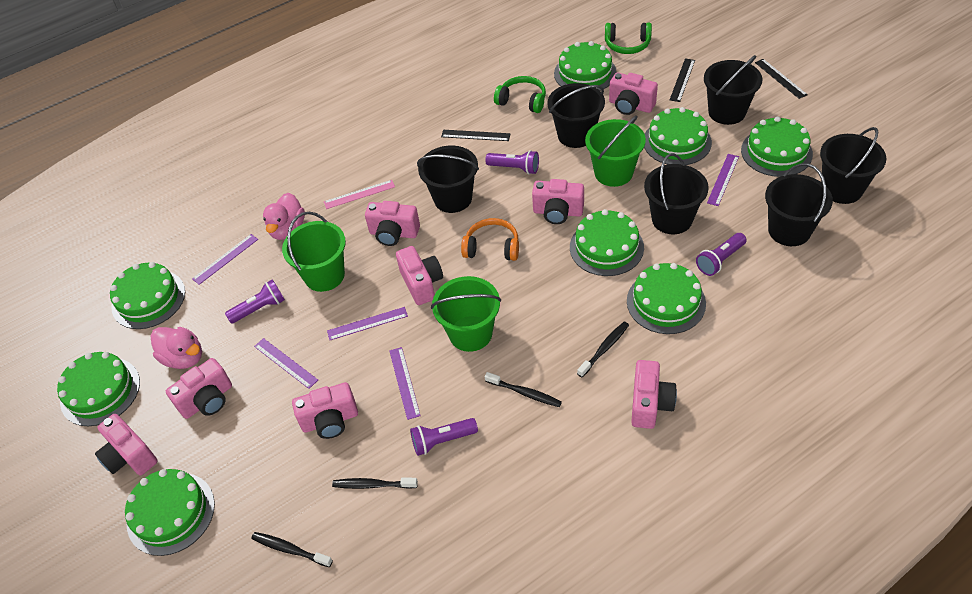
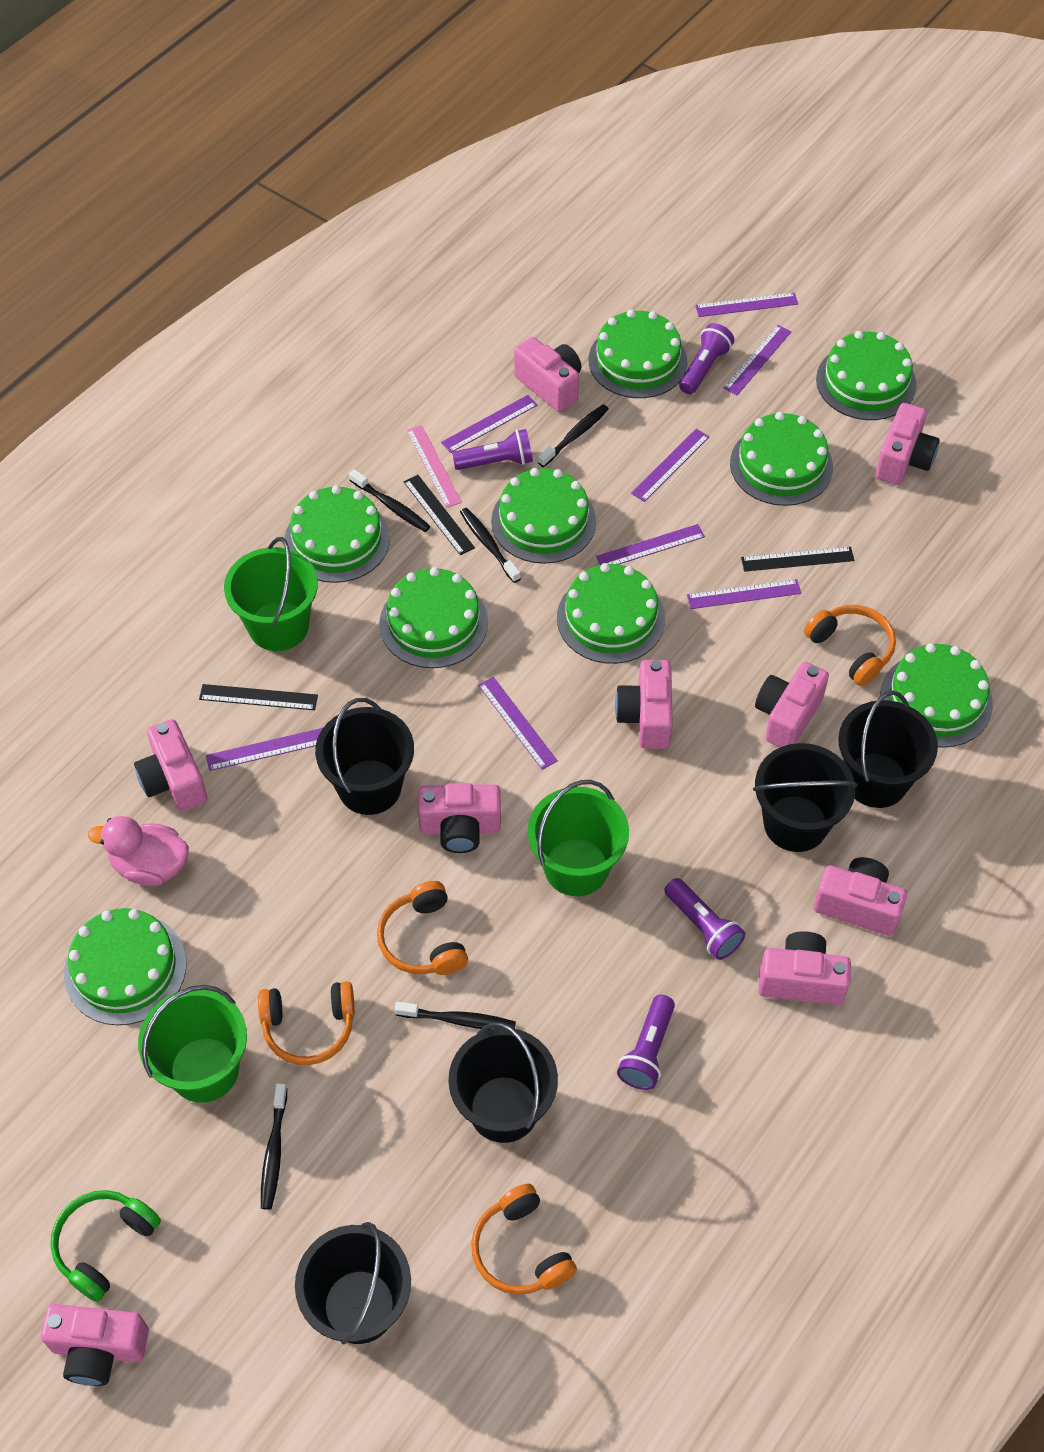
black bucket: 6 -> 5
black toothbrush: 4 -> 5
green cake: 8 -> 9
green headphones: 2 -> 1
orange headphones: 1 -> 4
pink camera: 8 -> 9
pink duck: 2 -> 1
purple ruler: 5 -> 8

